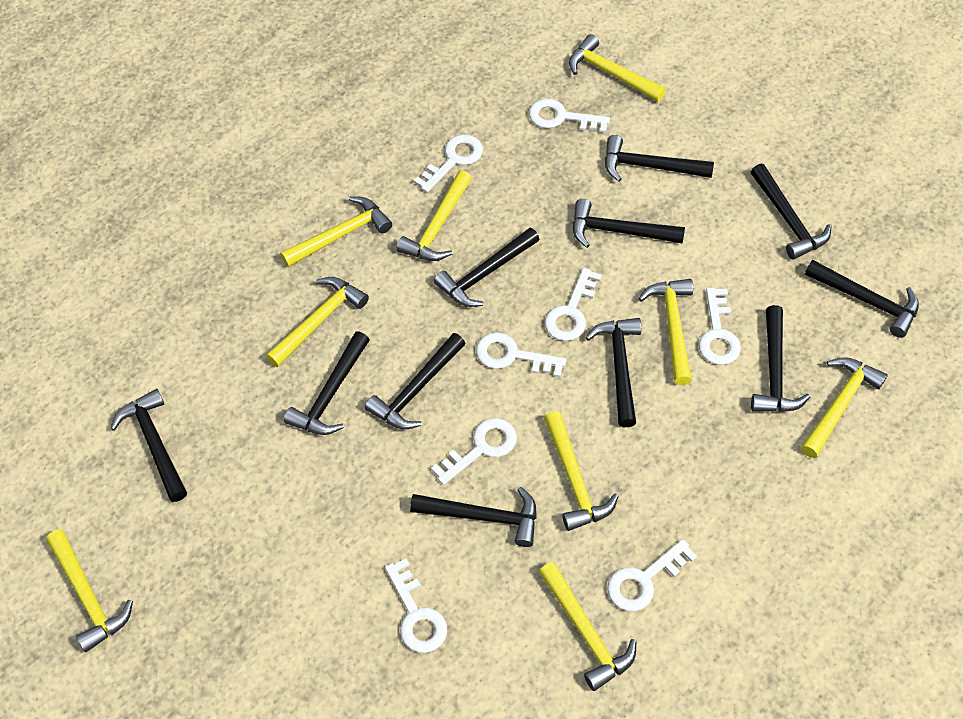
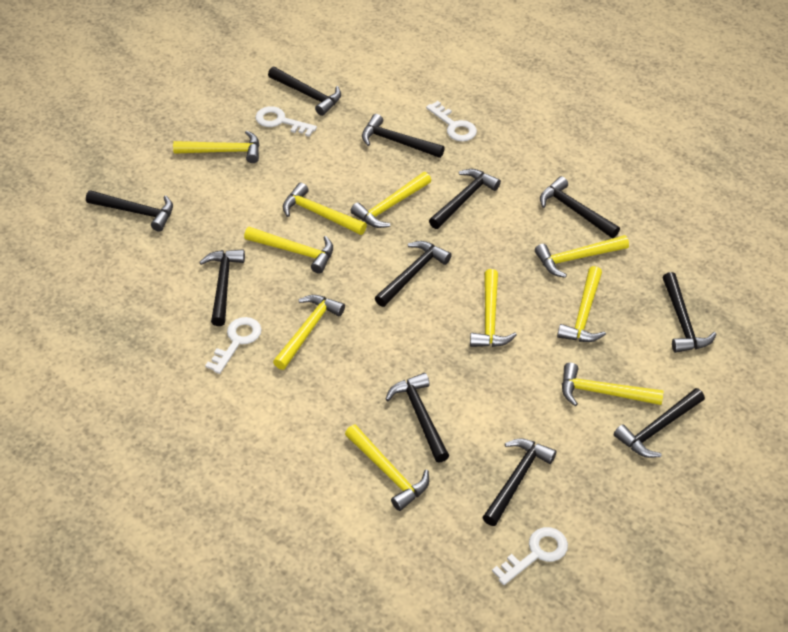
white key: 8 -> 4
yellow hammer: 9 -> 10

